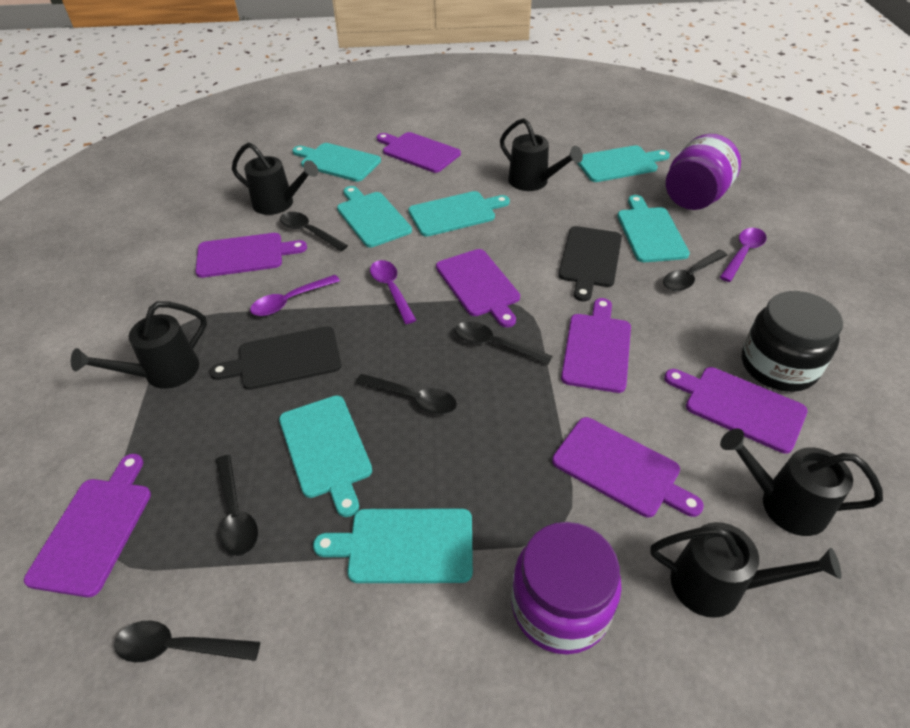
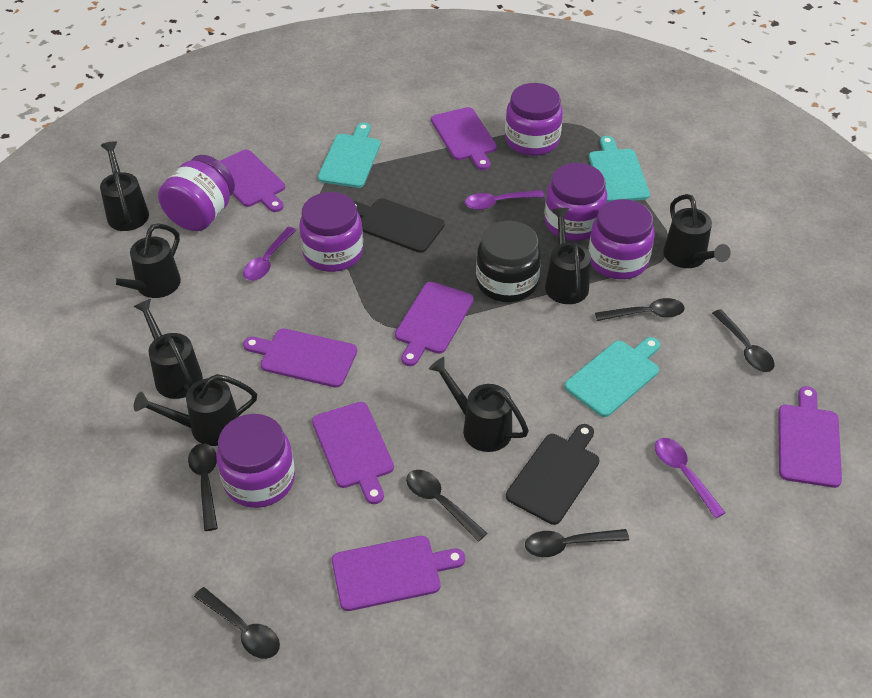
black watering can: 5 -> 7
purple jar: 2 -> 6
turquoise cutting board: 7 -> 3

